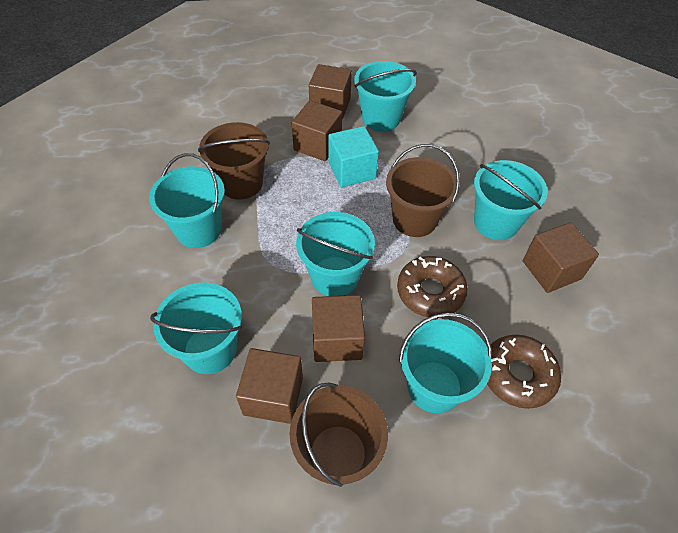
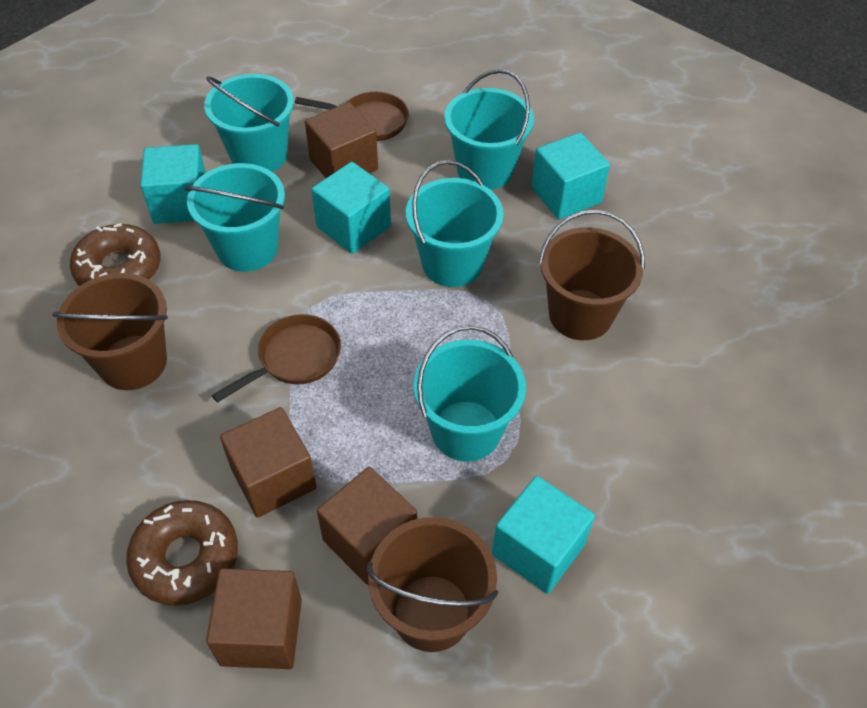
brown cube: 5 -> 4
brown pan: 0 -> 2
turquoise bucket: 6 -> 5
turquoise cube: 1 -> 4

